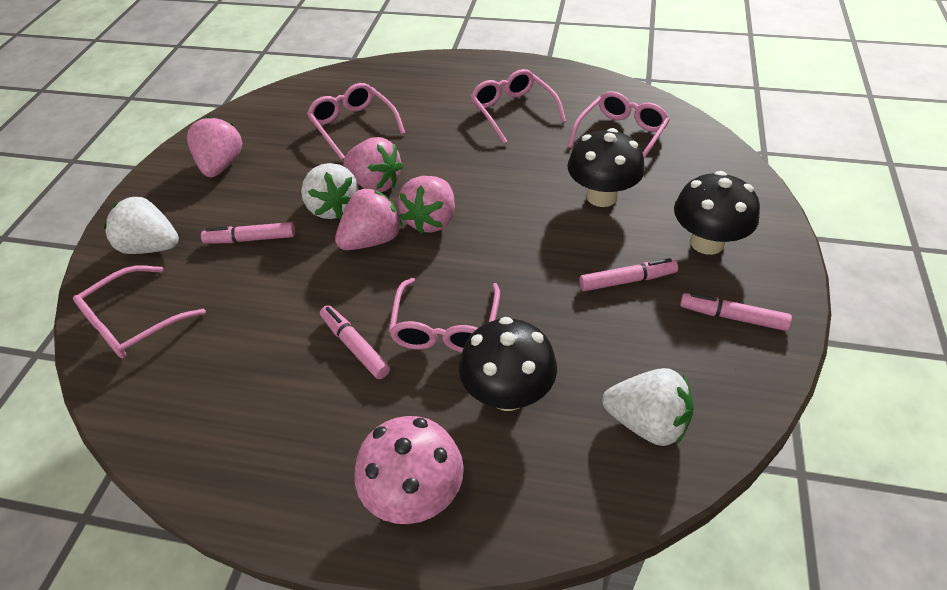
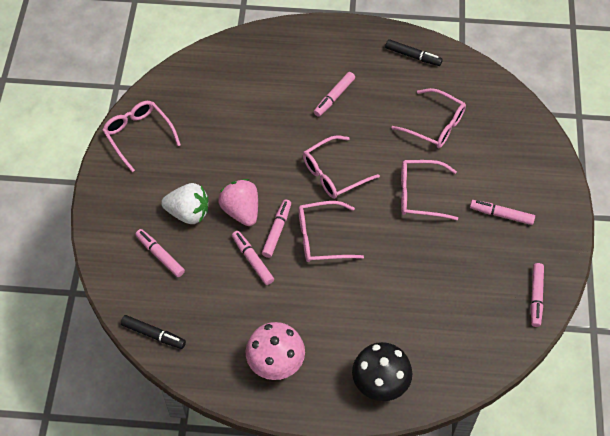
black marker: 0 -> 2
black mushroom: 3 -> 1
pink marker: 4 -> 6
pink strawberry: 4 -> 1
white strawberry: 3 -> 1

